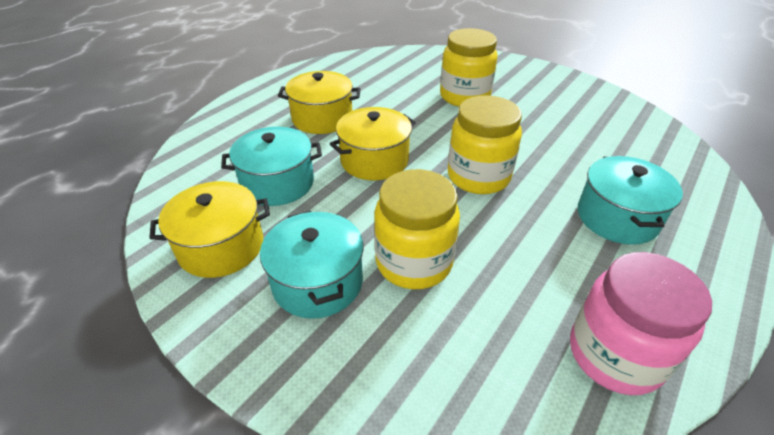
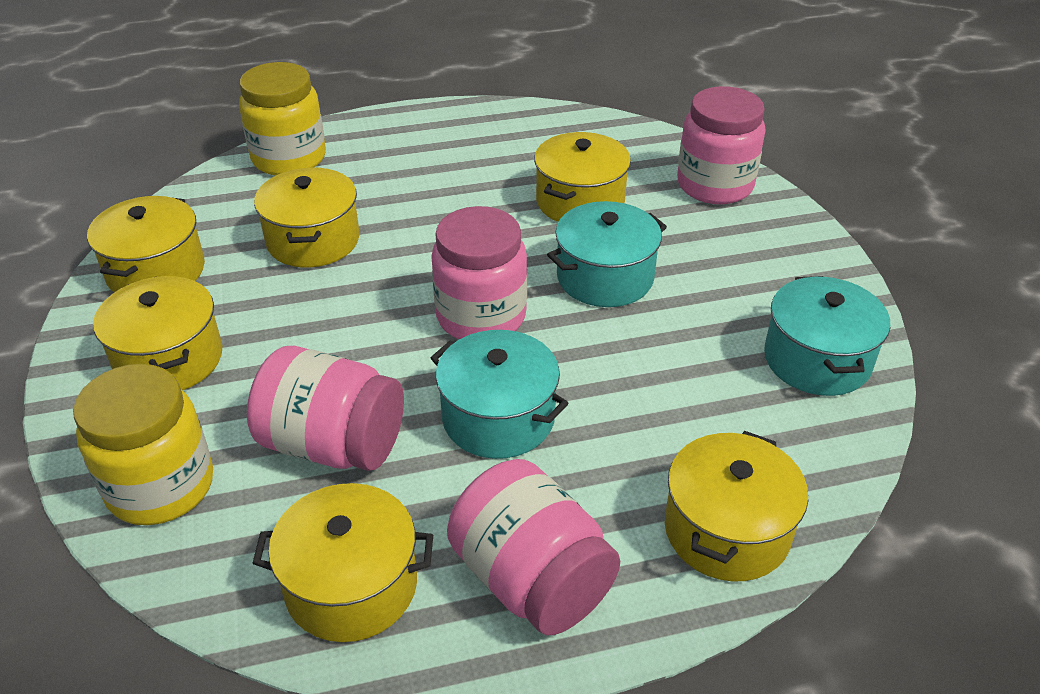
pink jar: 1 -> 4
yellow jar: 3 -> 2
yellow pot: 3 -> 6

